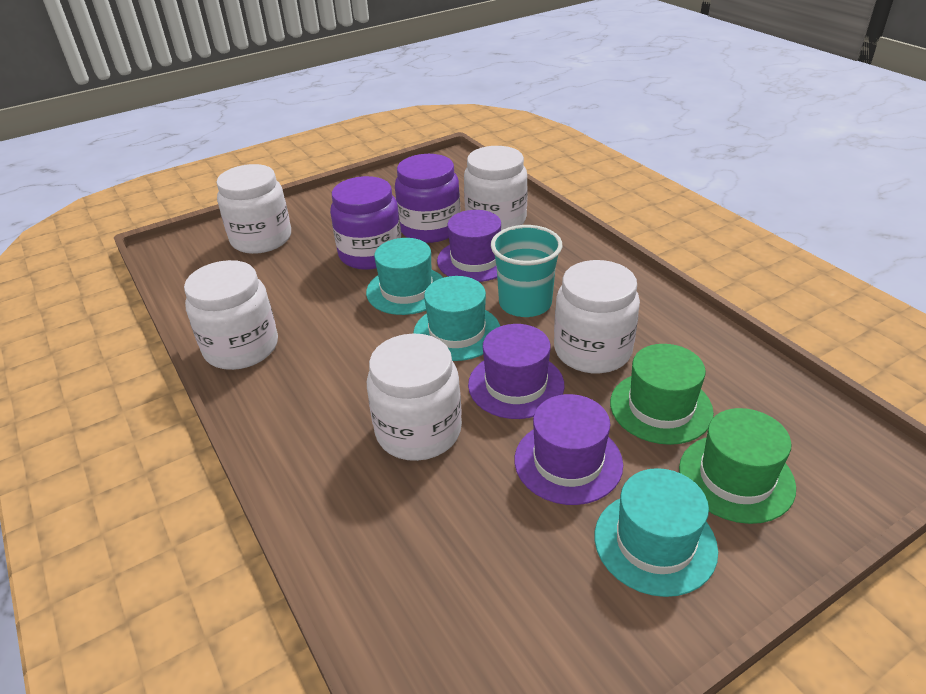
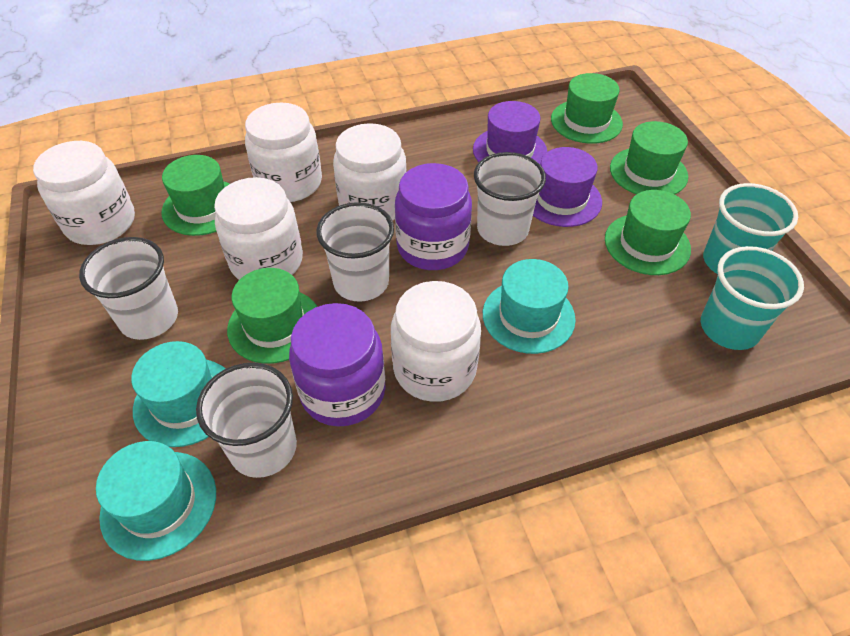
green hat: 2 -> 5
purple hat: 3 -> 2
turquoise cup: 1 -> 2
white cup: 0 -> 4

